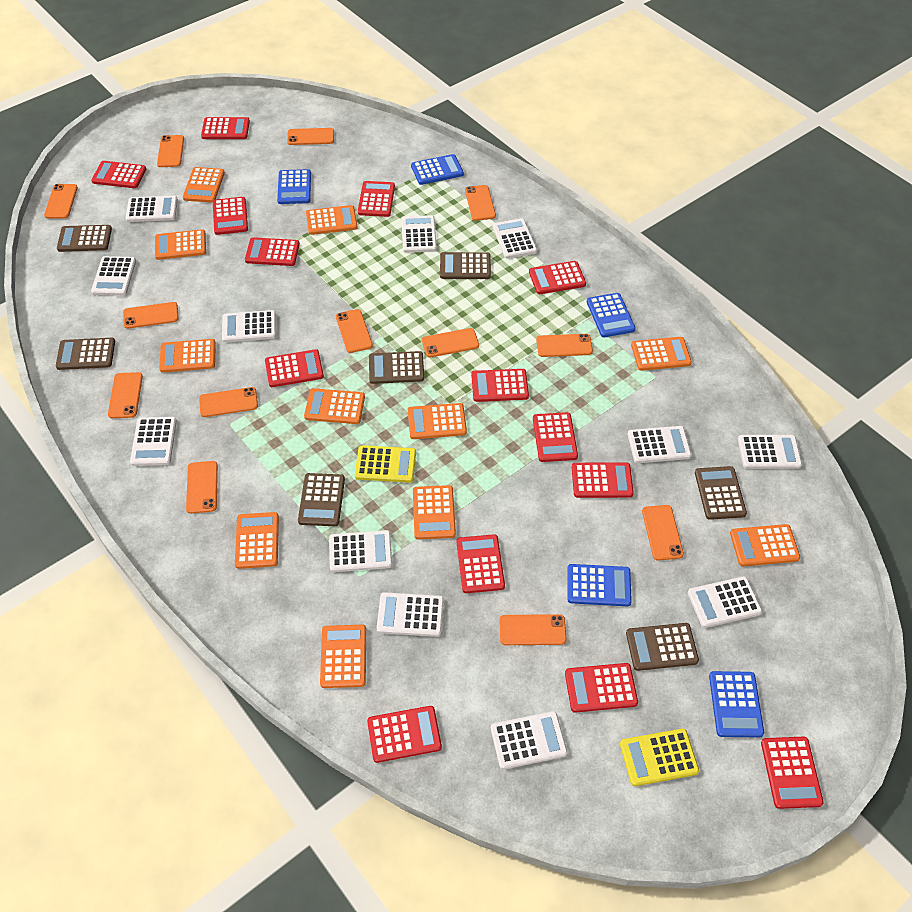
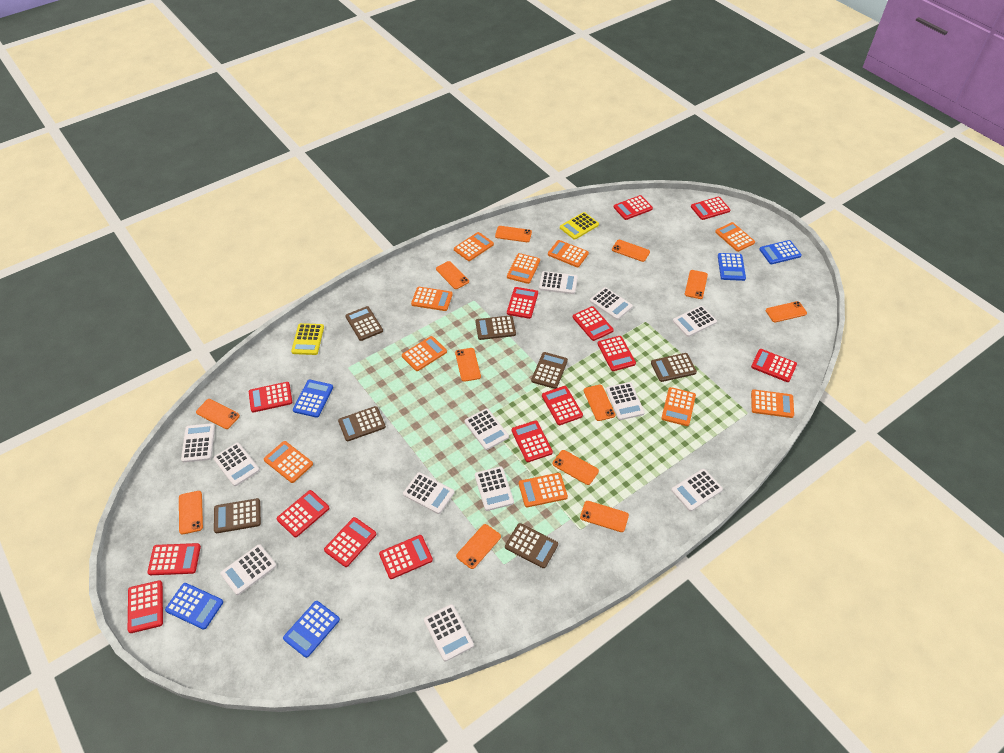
orange calculator: 11 -> 10
orange phone: 13 -> 12

